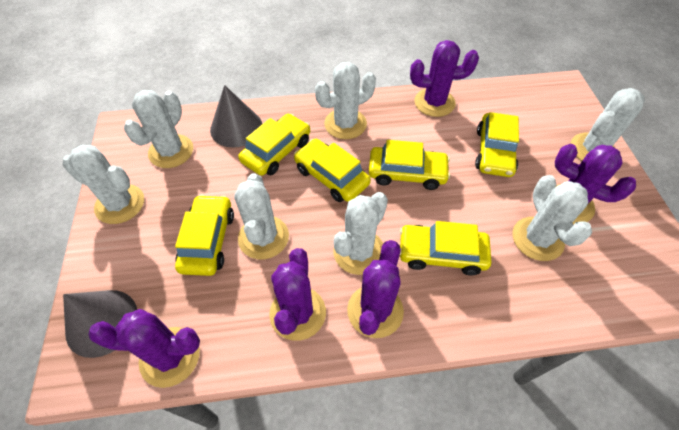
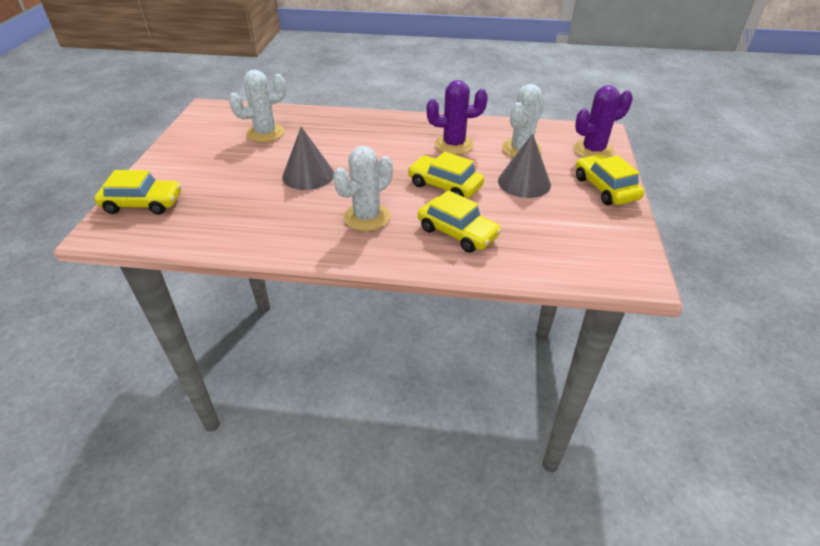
purple cactus: 5 -> 2
white cactus: 7 -> 3
yellow car: 6 -> 4

